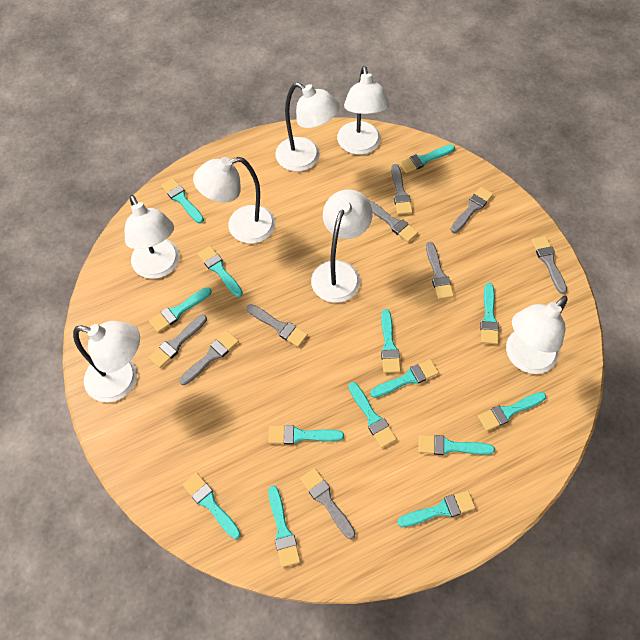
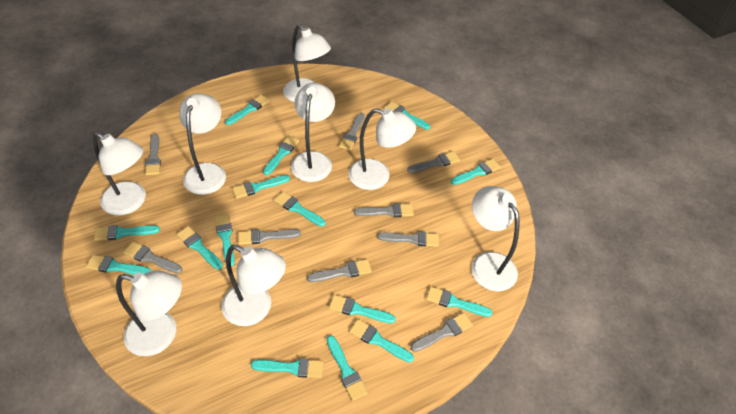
turquoise brush: 14 -> 15
white lamp: 7 -> 8

